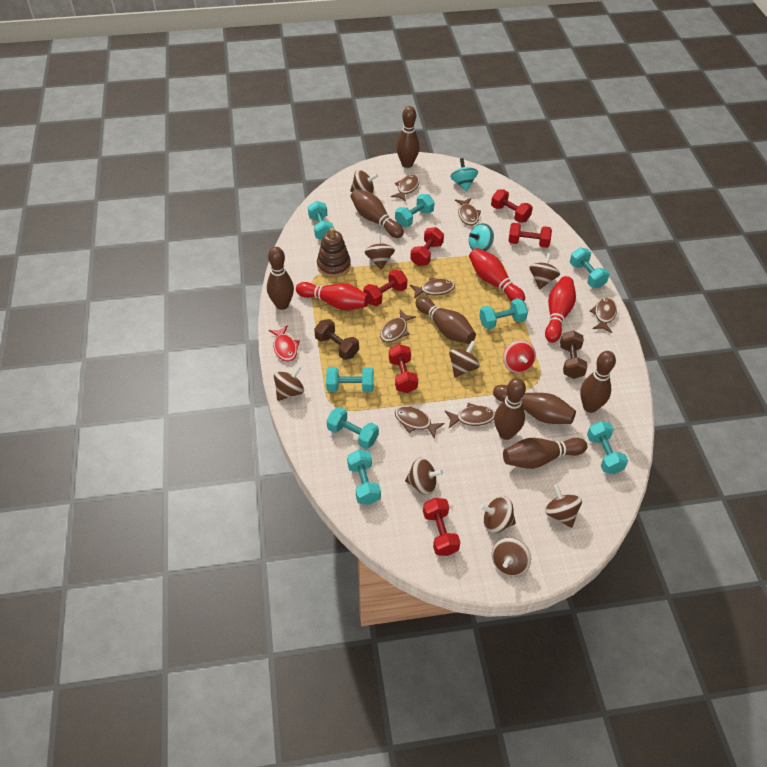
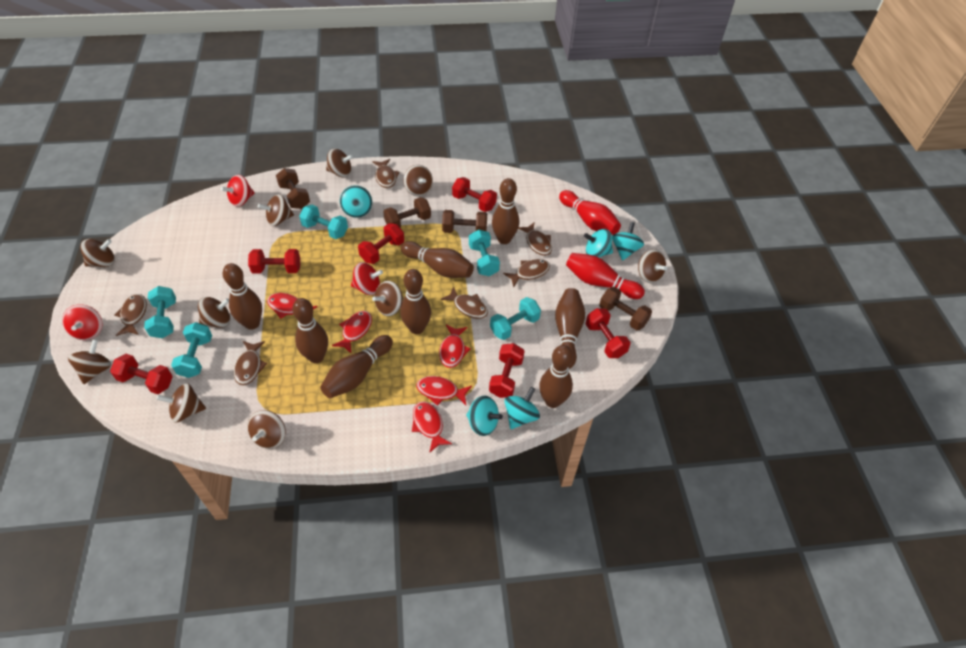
brown dumbbell: 2 -> 4
brown fish: 7 -> 6
brown spinning top: 9 -> 10
brown stacking toy: 1 -> 0
red bowling pin: 3 -> 2
red fish: 1 -> 5
red spinning top: 1 -> 3
turquoise dumbbell: 8 -> 5
turquoise spinning top: 2 -> 5

